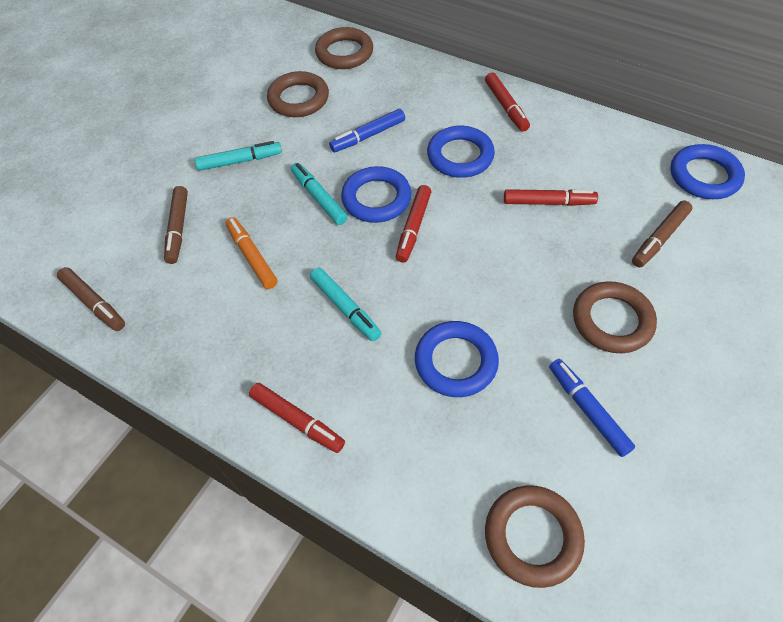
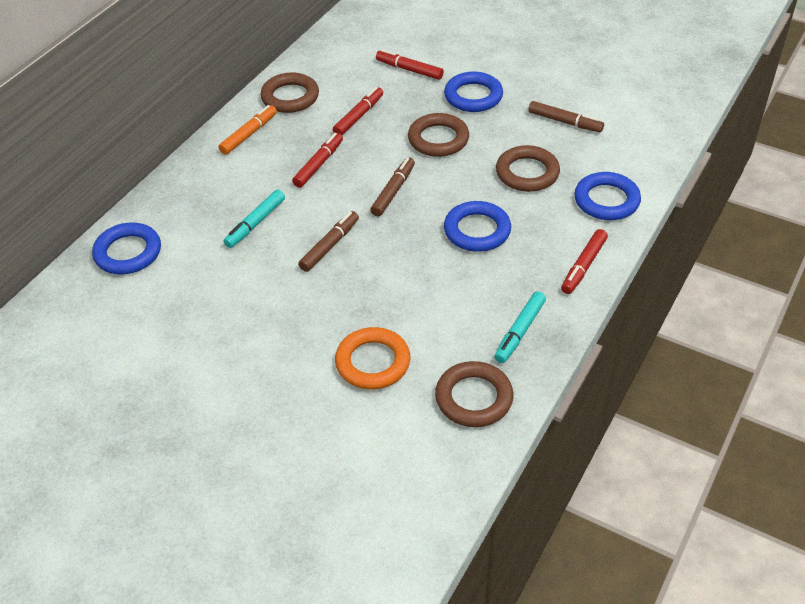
blue marker: 2 -> 0
orange ring: 0 -> 1
turquoise marker: 3 -> 2

